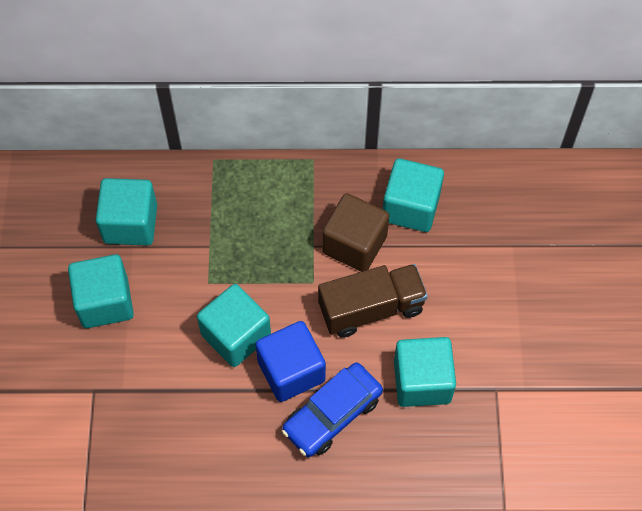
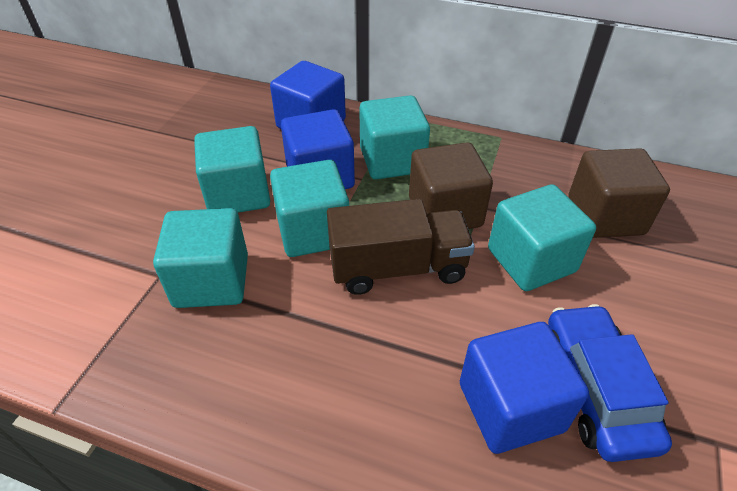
blue cube: 1 -> 3
brown cube: 1 -> 2

